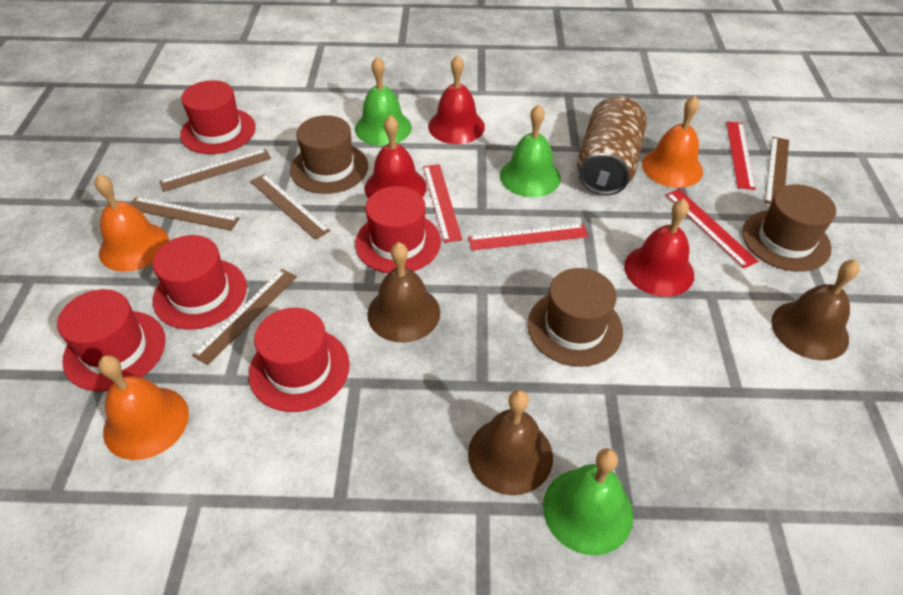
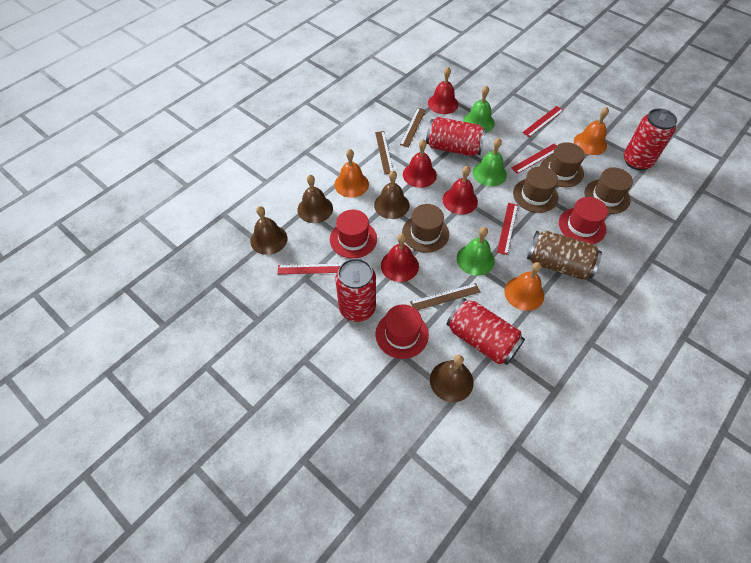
brown bell: 3 -> 4
brown hat: 3 -> 4
brown ruler: 5 -> 3
red bell: 3 -> 4
red can: 0 -> 4
red hat: 5 -> 3

